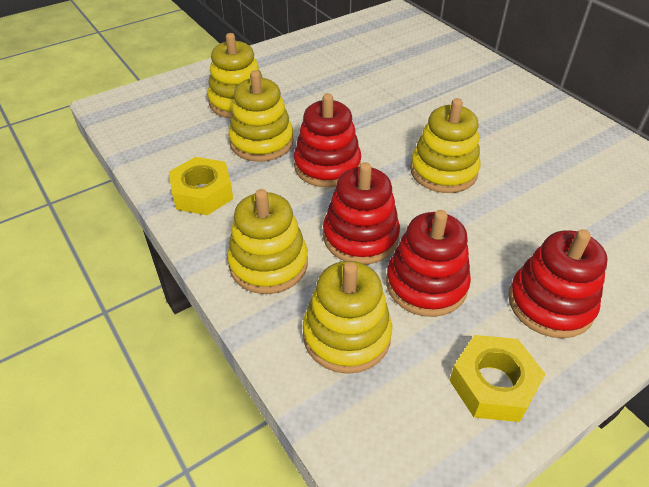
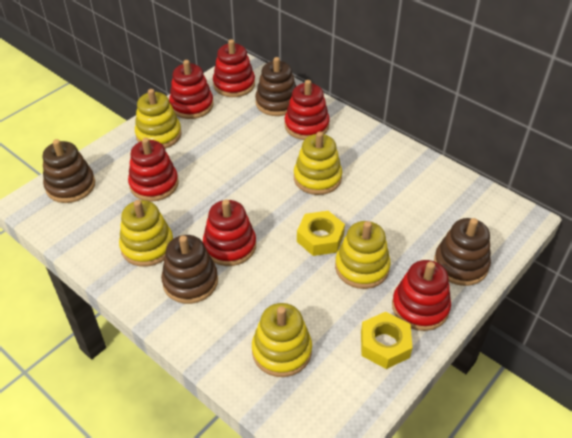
brown stacking toy: 0 -> 4
red stacking toy: 4 -> 6

